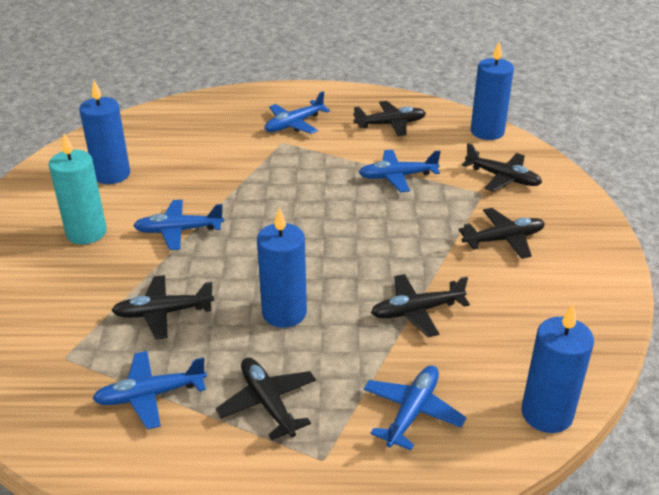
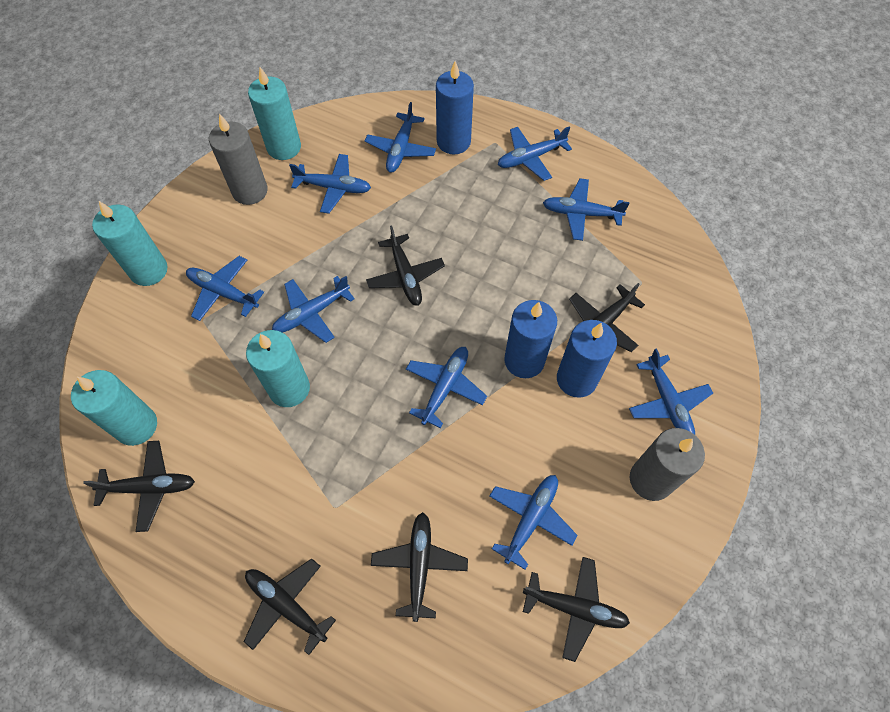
blue candle: 4 -> 3
blue plane: 5 -> 9
grey candle: 0 -> 2
turquoise candle: 1 -> 4

